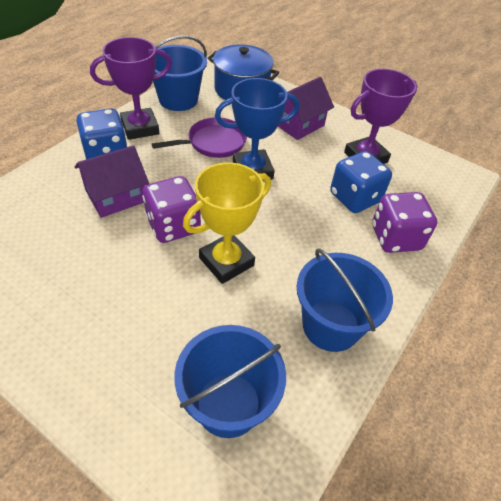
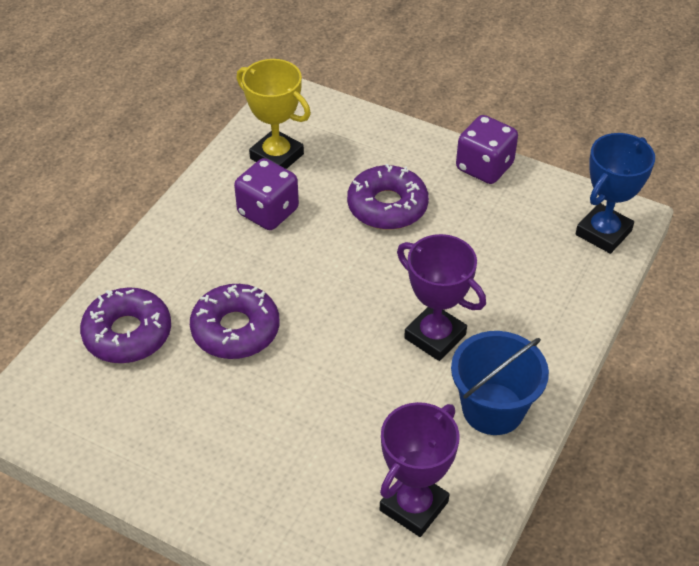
blue bucket: 3 -> 1
blue dice: 2 -> 0
blue pot: 1 -> 0
purple donut: 0 -> 3
purple house: 2 -> 0
purple pan: 1 -> 0

